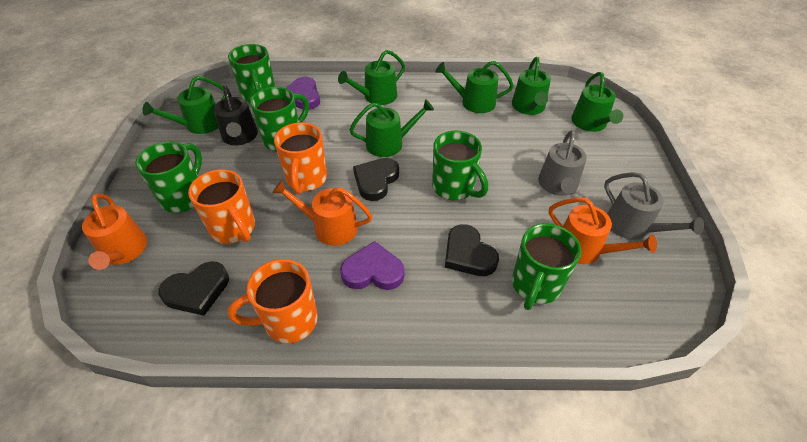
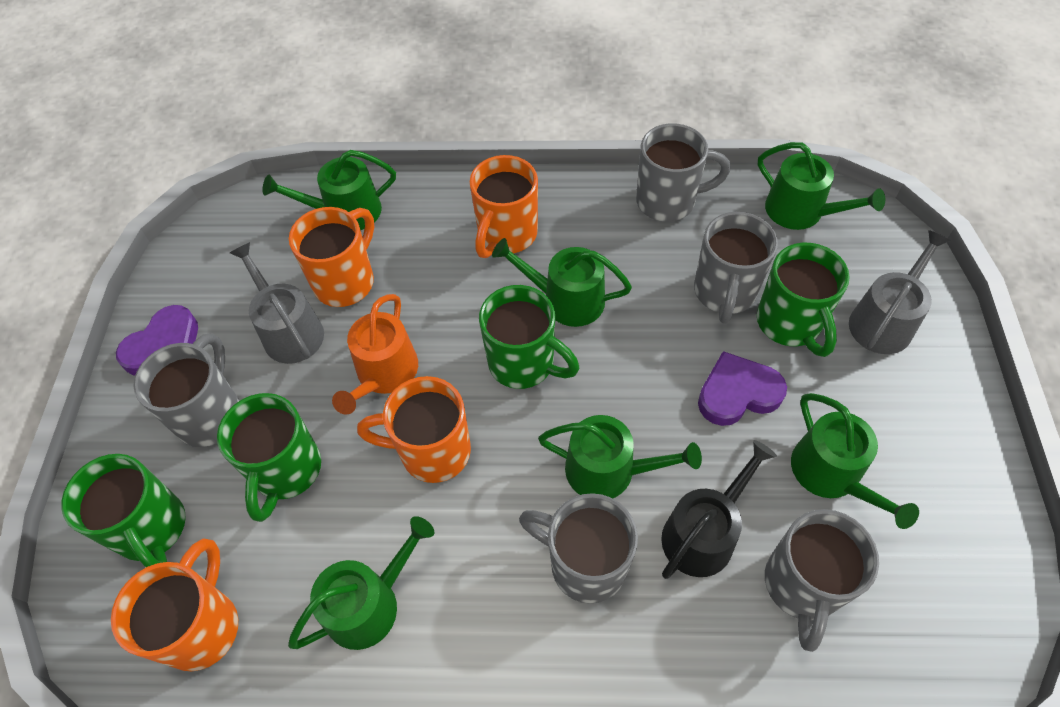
black heart: 3 -> 0
green mug: 5 -> 4
grey mug: 0 -> 5
orange mug: 3 -> 4
orange watering can: 3 -> 1

